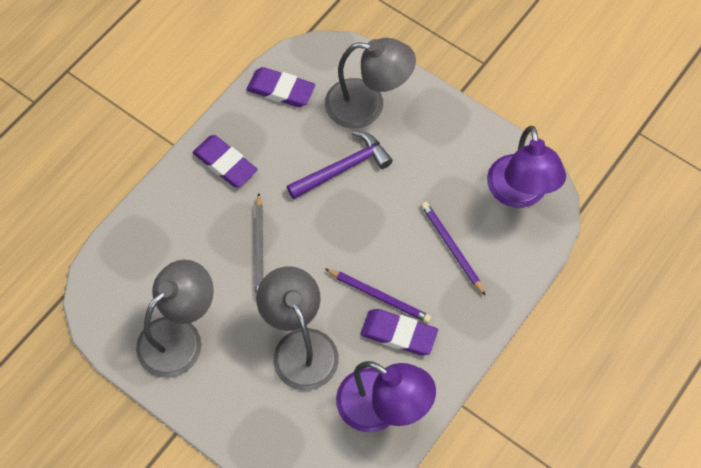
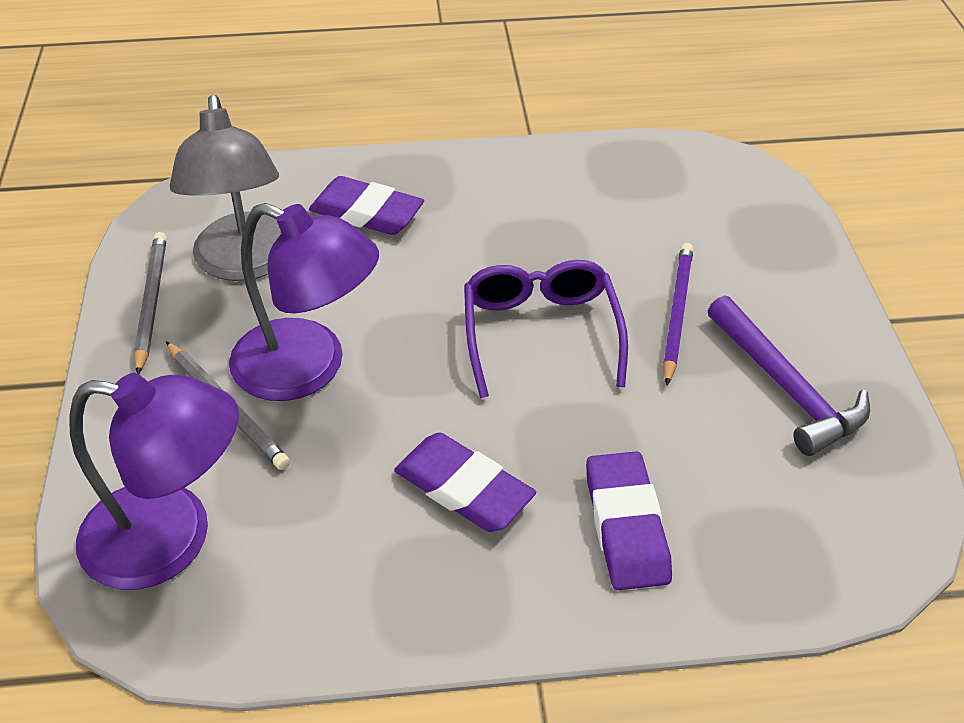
grey lamp: 3 -> 1
grey pencil: 1 -> 2
purple glasses: 0 -> 1
purple pencil: 2 -> 1

